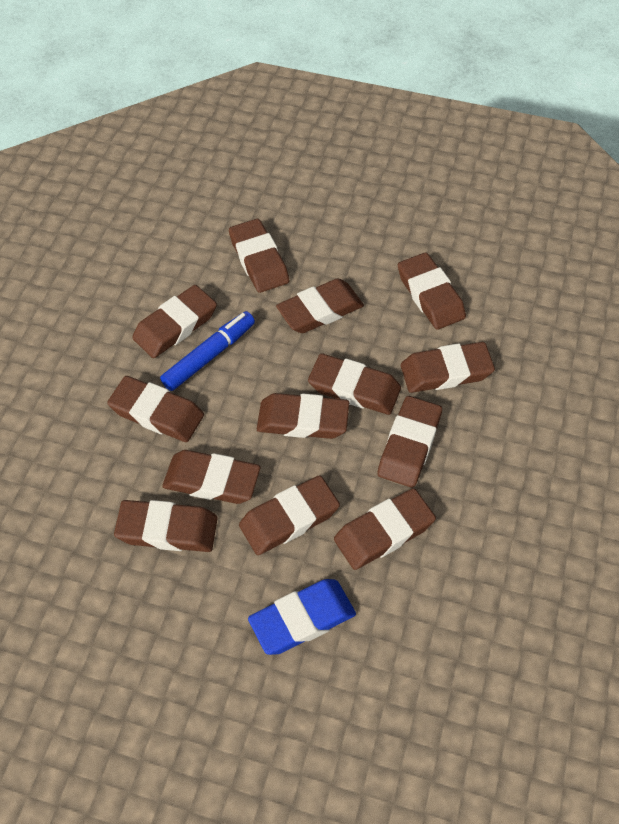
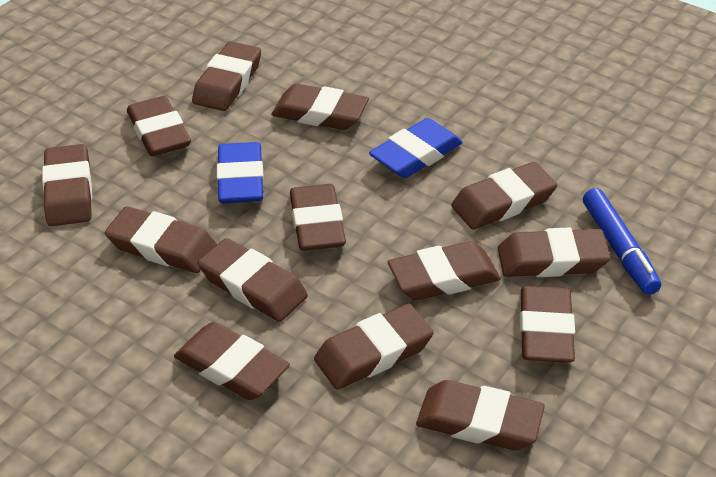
blue eraser: 1 -> 2
brown eraser: 13 -> 14

